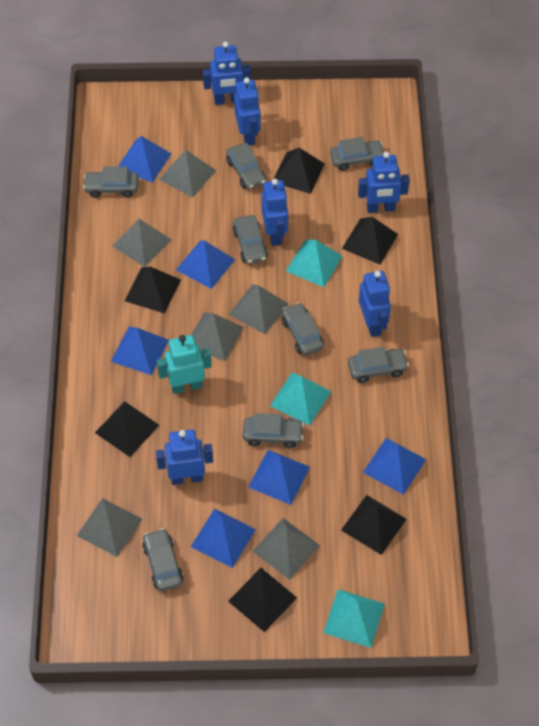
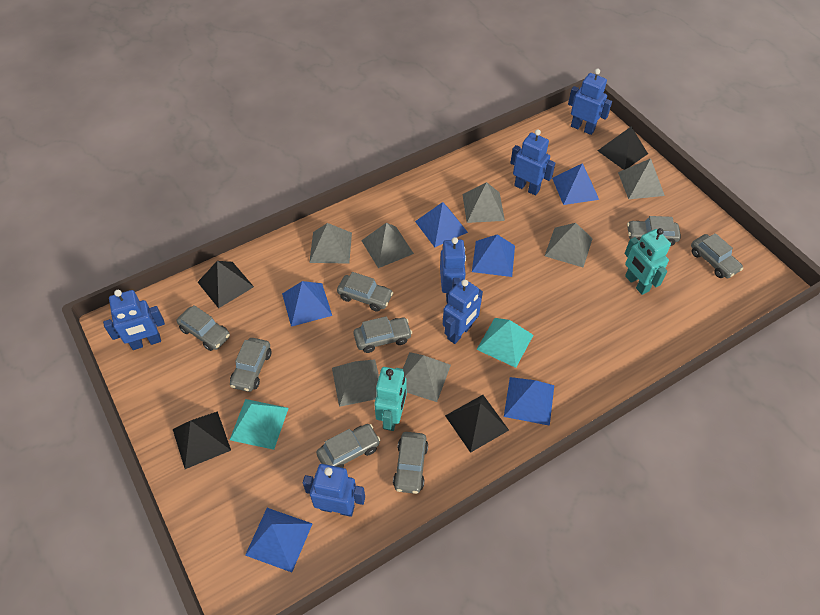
black pyramid: 6 -> 4
grey pyramid: 6 -> 7
turquoise pyramid: 3 -> 2
turquoise robot: 1 -> 2

